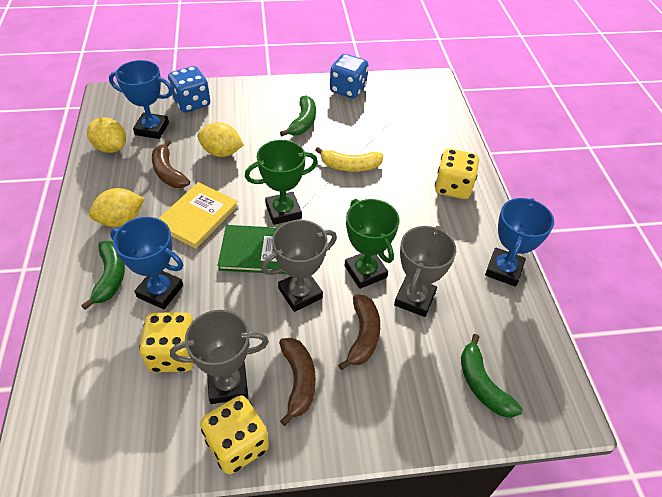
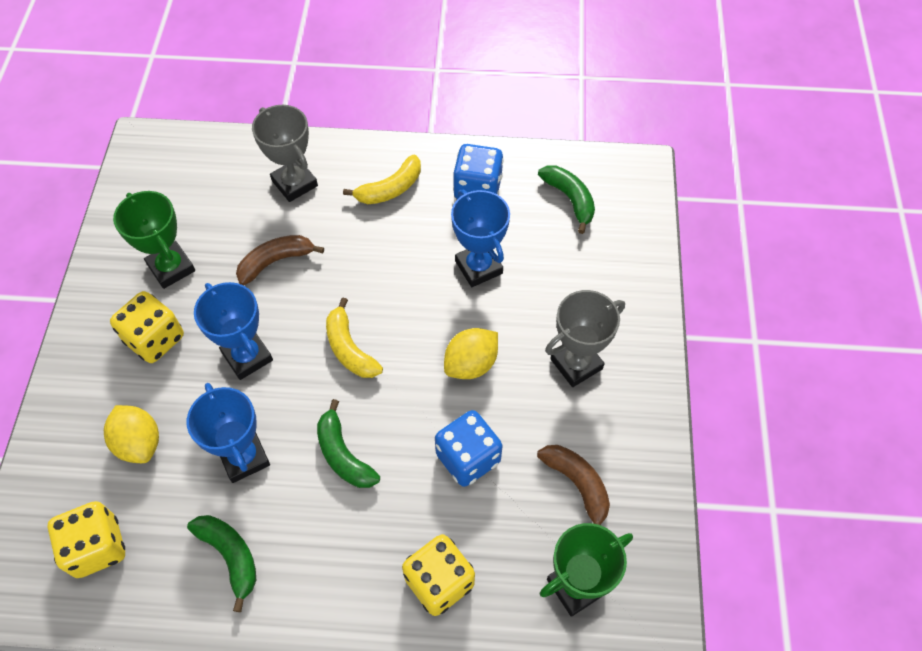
brown banana: 3 -> 2
green book: 1 -> 0
grey trophy: 3 -> 2
yellow banana: 1 -> 2
yellow book: 1 -> 0
yellow lemon: 3 -> 2

